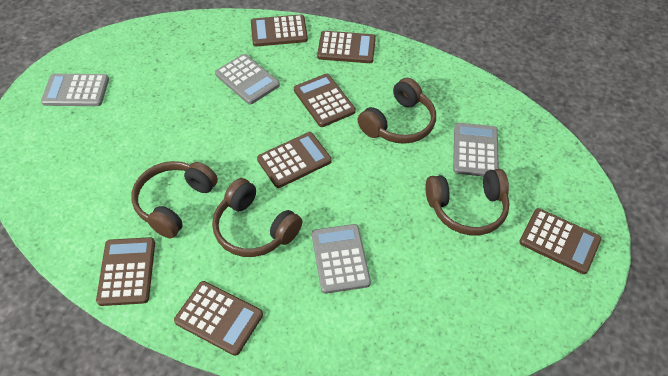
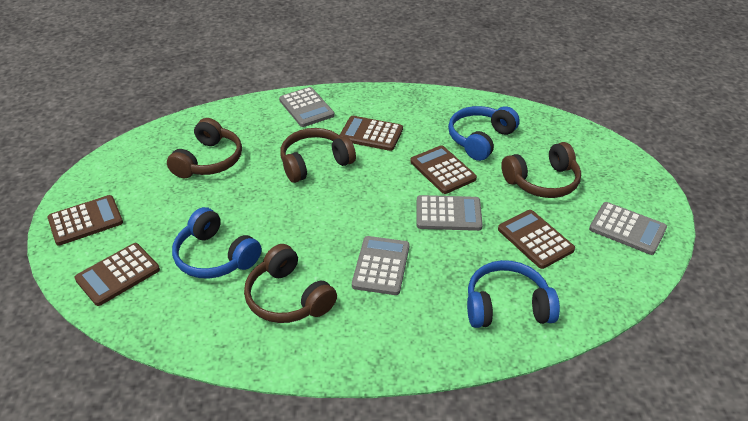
blue headphones: 0 -> 3
brown calculator: 7 -> 5

